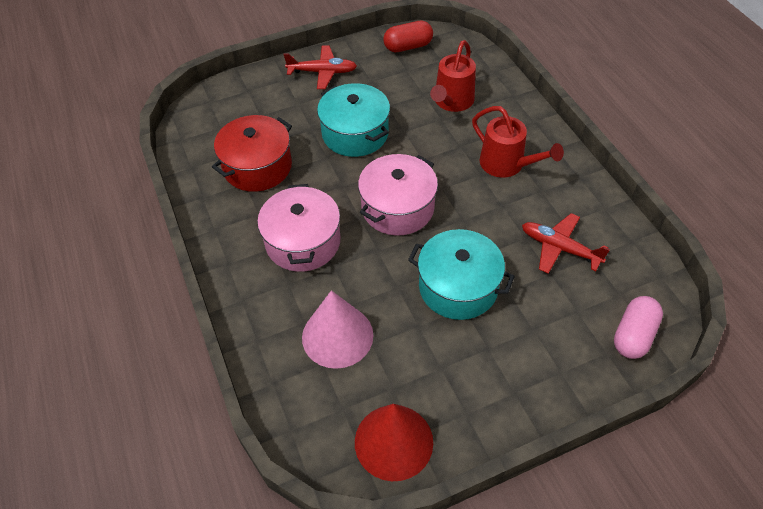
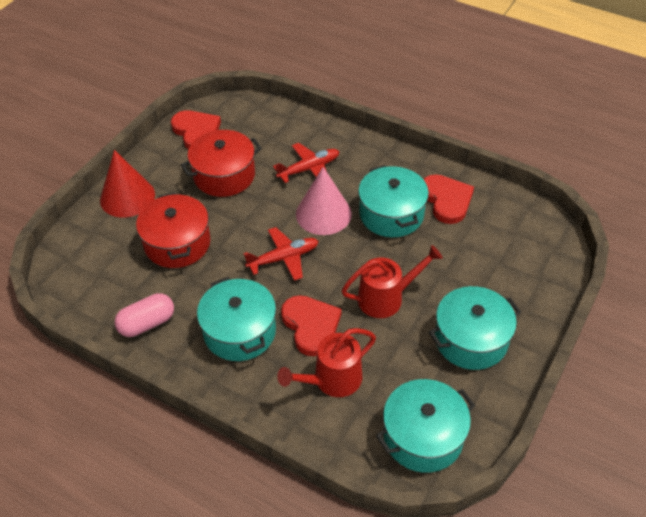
pink pot: 2 -> 0
red capsule: 1 -> 0
red heart: 0 -> 3
red pot: 1 -> 2
turquoise pot: 2 -> 4

